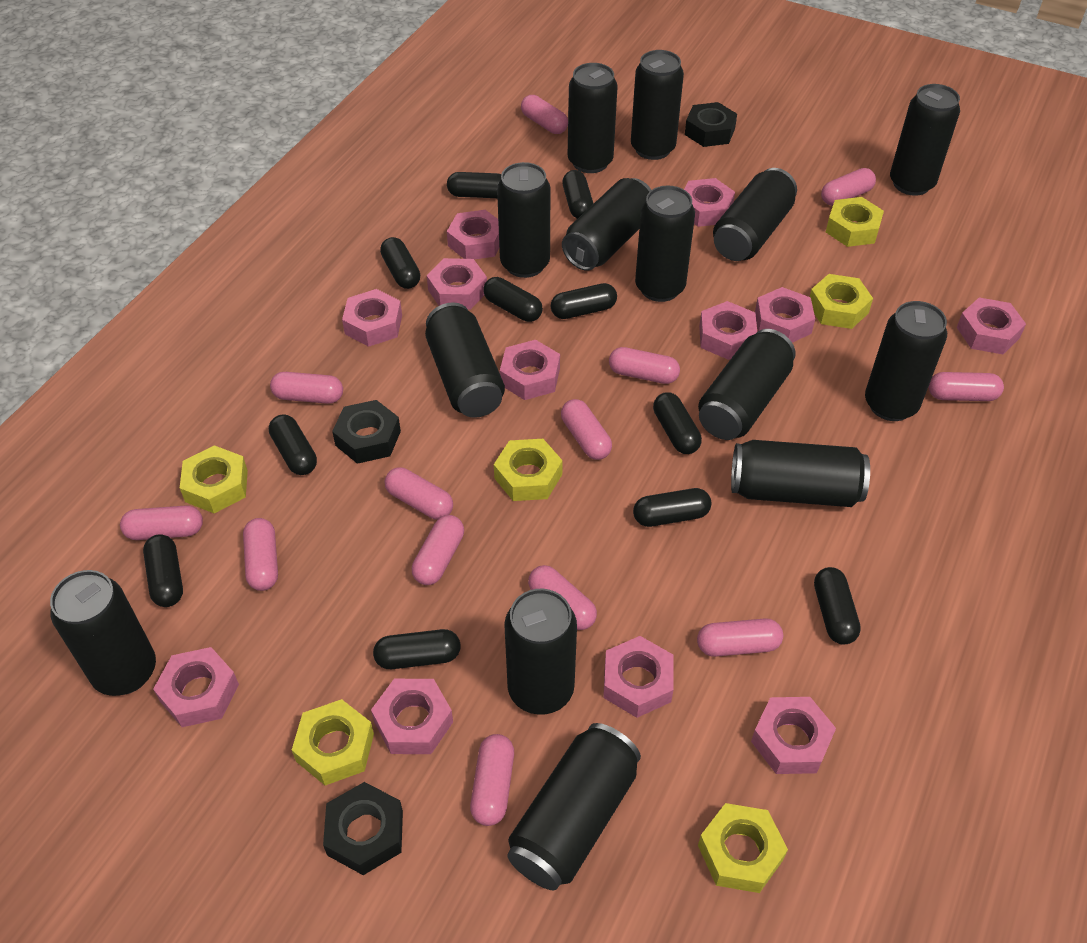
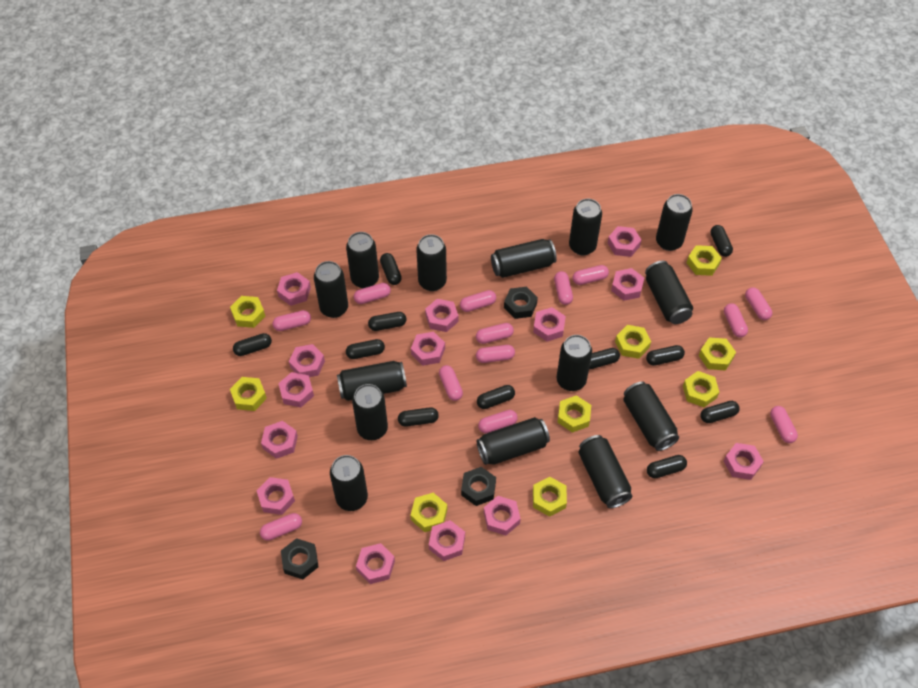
pink nut: 12 -> 14
yellow nut: 6 -> 9

